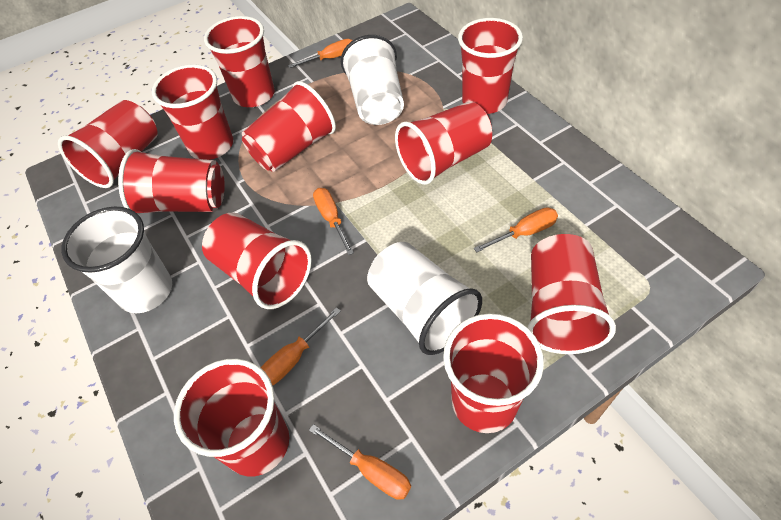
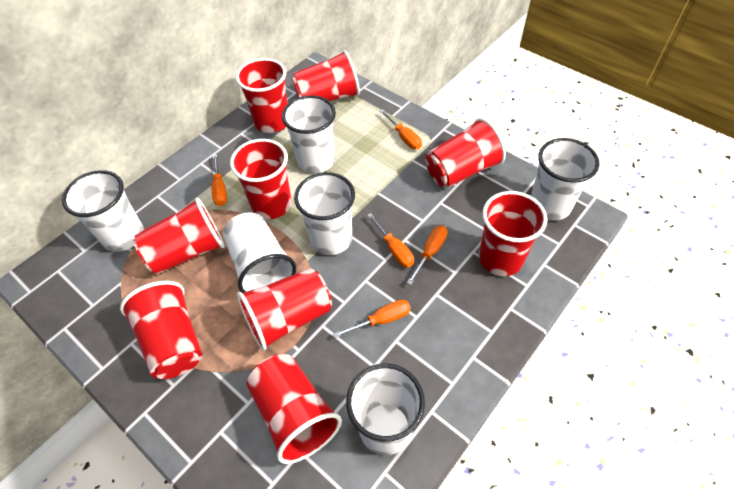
red cup: 11 -> 9
white cup: 3 -> 6

